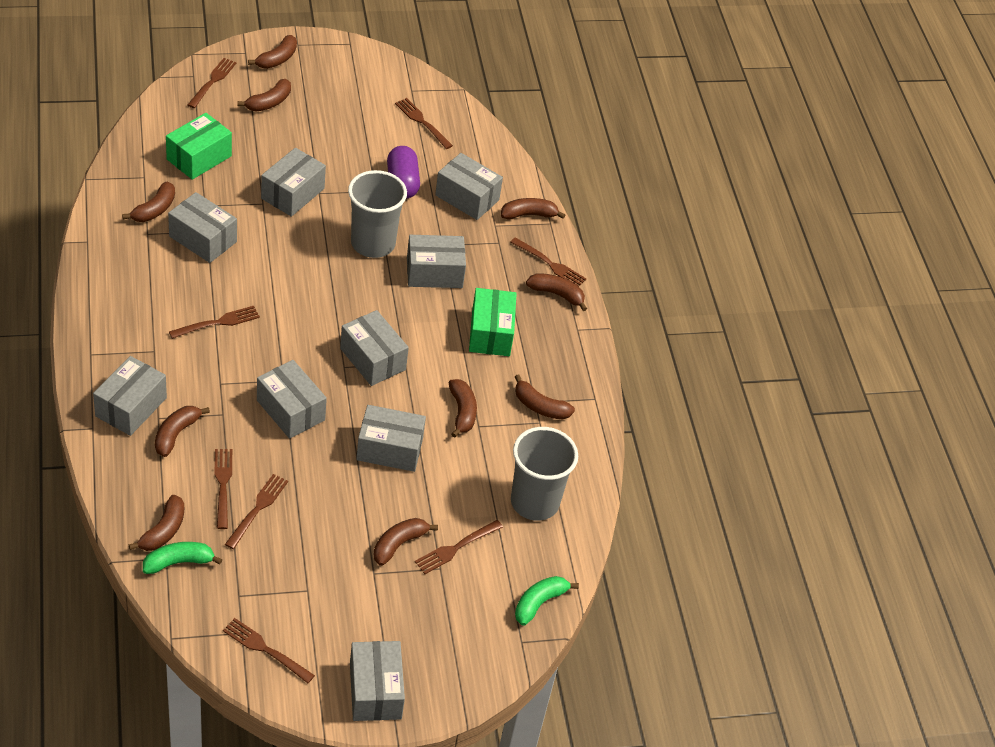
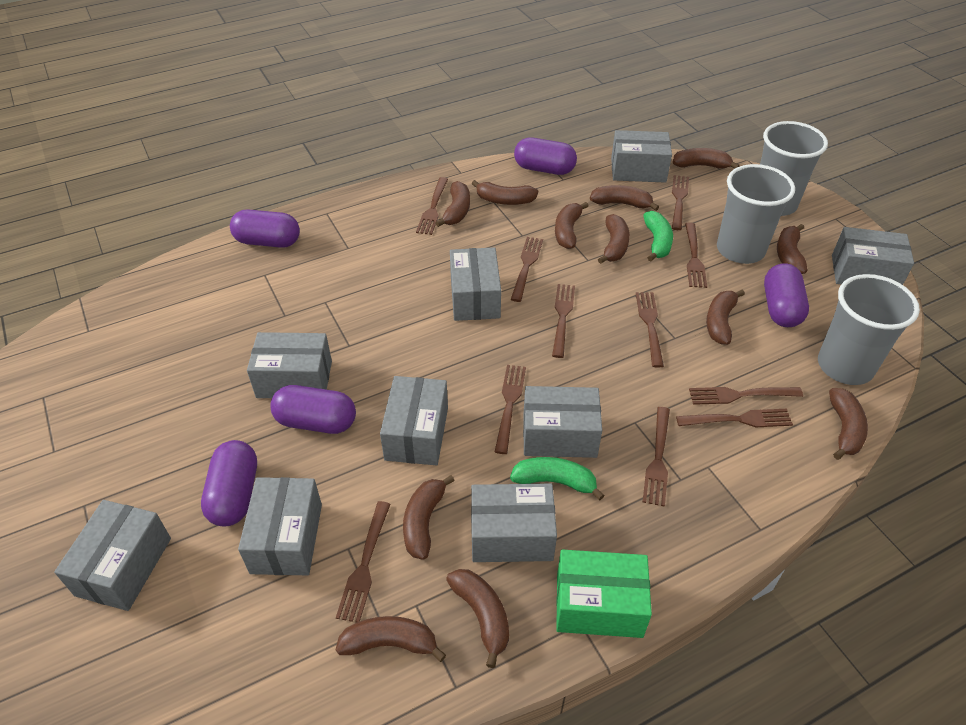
brown banana: 10 -> 12
brown fork: 8 -> 11
green box: 2 -> 1
grey cup: 2 -> 3
purple capsule: 1 -> 5

